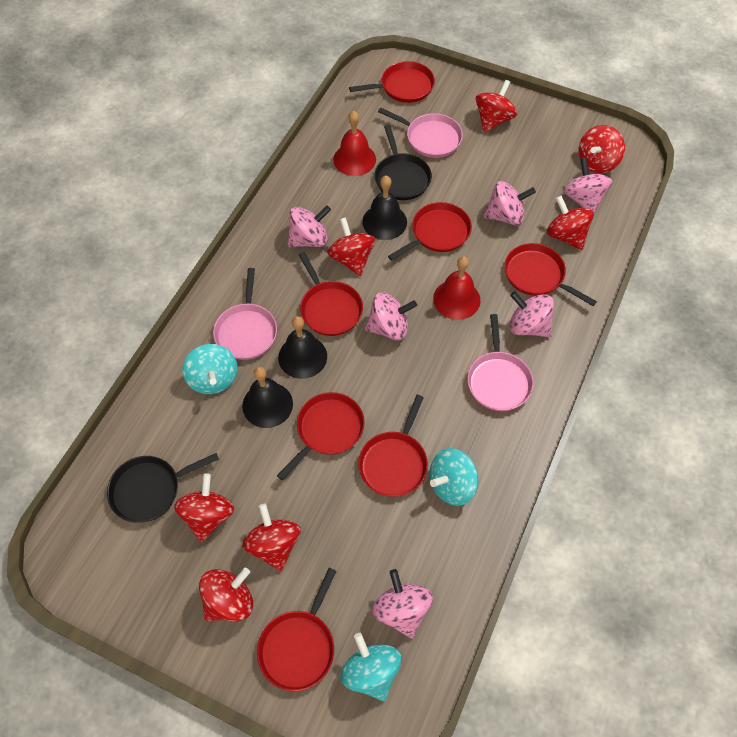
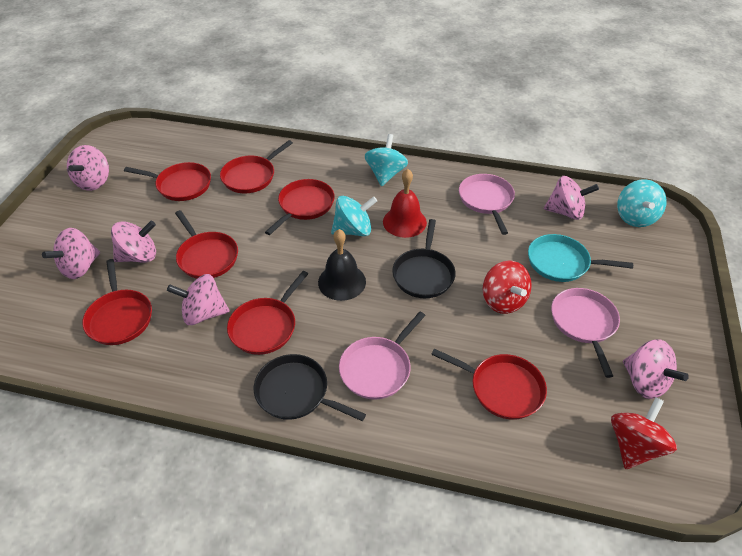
black bell: 3 -> 1
red bell: 2 -> 1
red spinning top: 7 -> 2
turquoise pan: 0 -> 1

